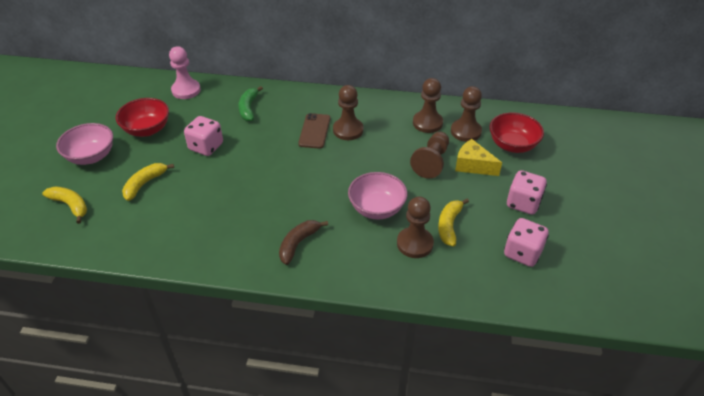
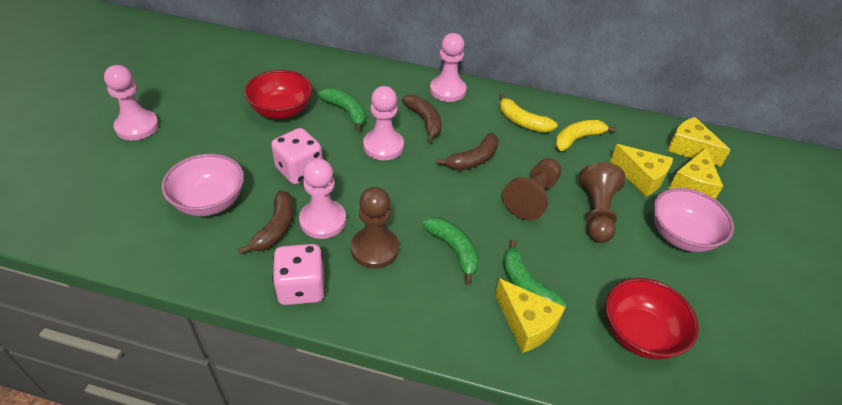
brown banana: 1 -> 3
brown pawn: 5 -> 3
brown phone: 1 -> 0
green banana: 1 -> 3
pink dice: 3 -> 2
pink pawn: 1 -> 4
yellow banana: 3 -> 2
yellow cheese: 1 -> 4

